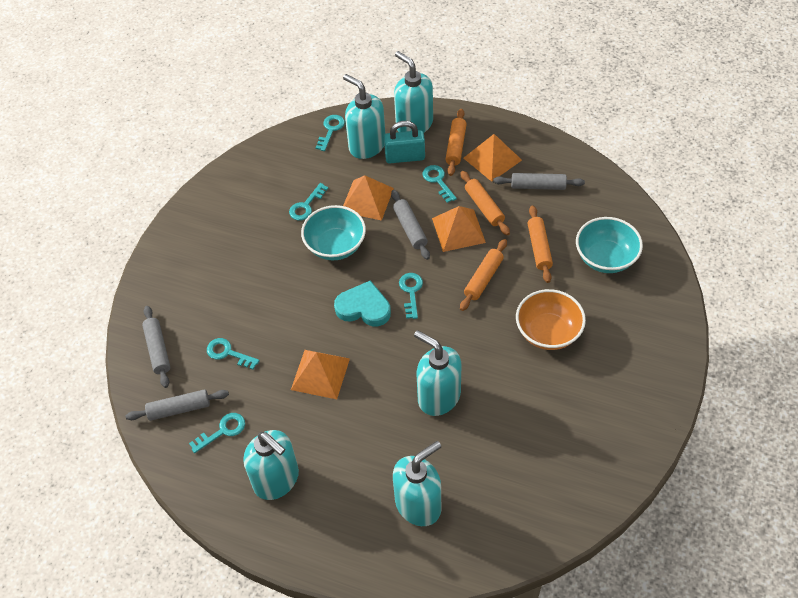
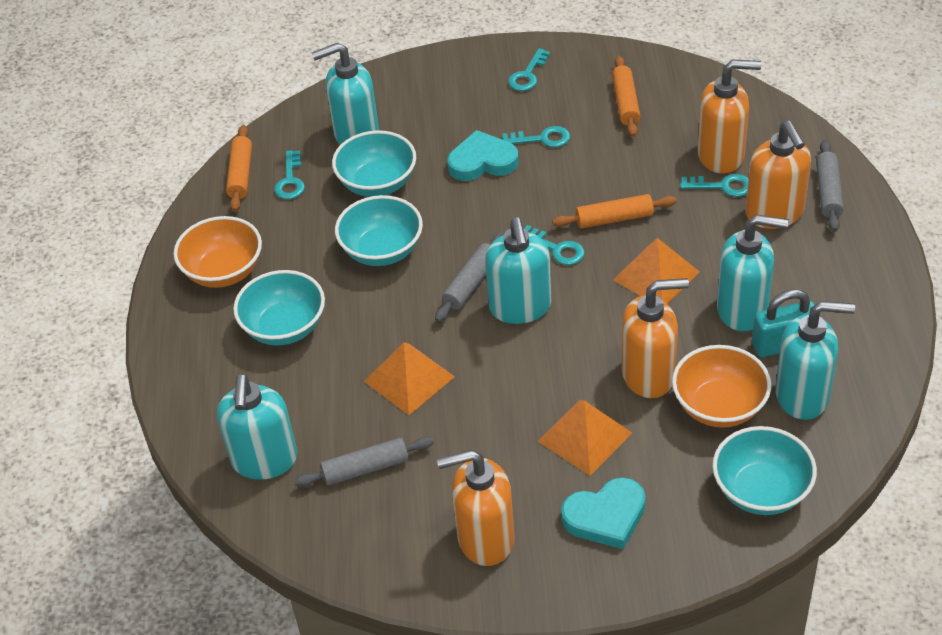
grey rolling pin: 4 -> 3
orange bowl: 1 -> 2
orange pyramid: 4 -> 3
orange rolling pin: 4 -> 3
orange soap dispenser: 0 -> 4
turquoise bowl: 2 -> 4
turquoise heart: 1 -> 2
turquoise key: 6 -> 5

